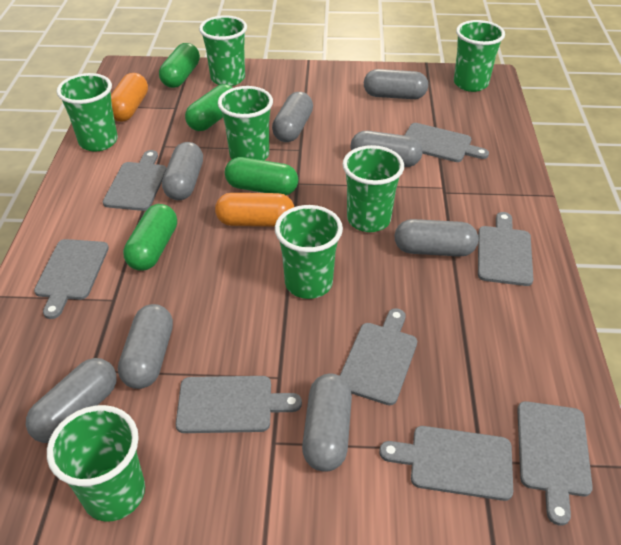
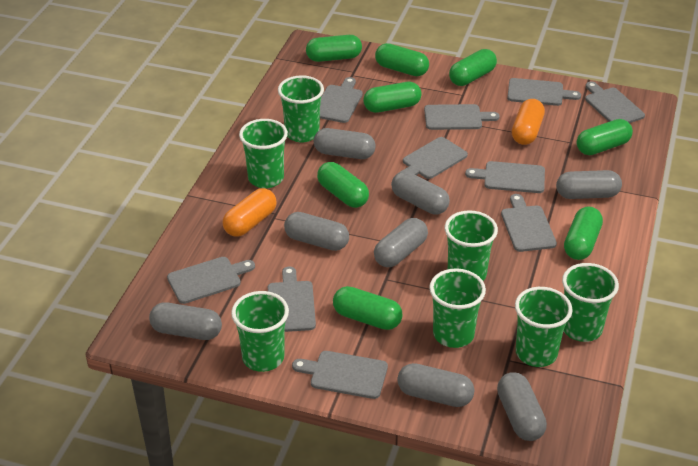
green capsule: 4 -> 8
grey cutting board: 8 -> 10

